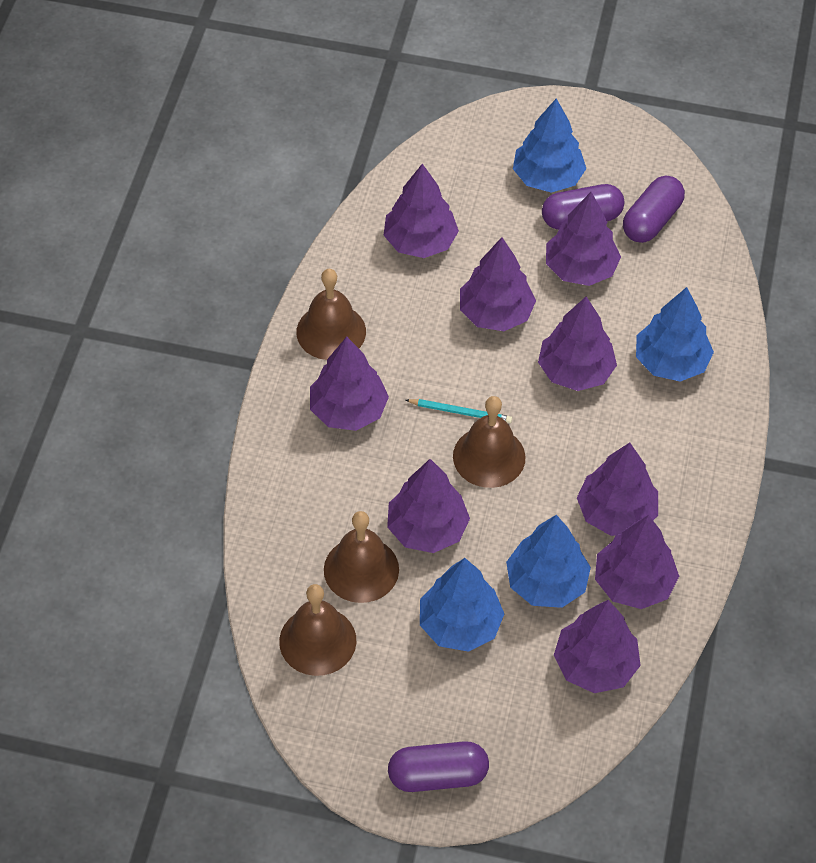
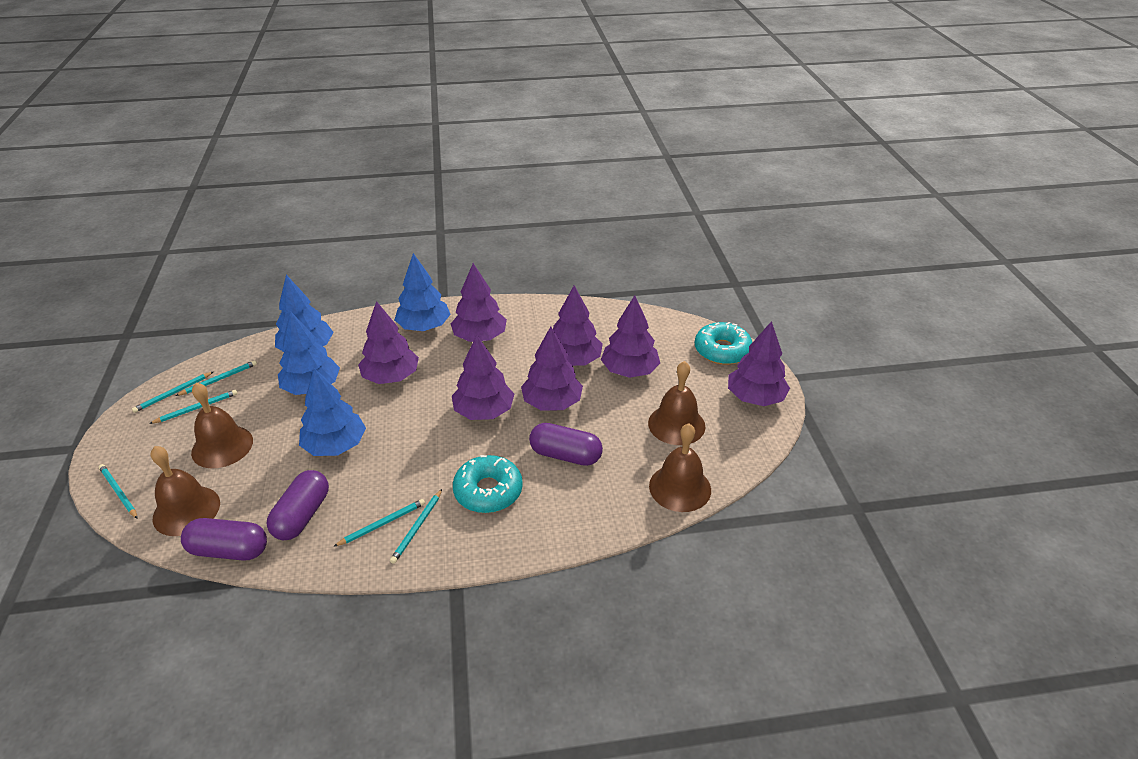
purple tree: 9 -> 7
turquoise donut: 0 -> 2
turquoise pencil: 1 -> 6

